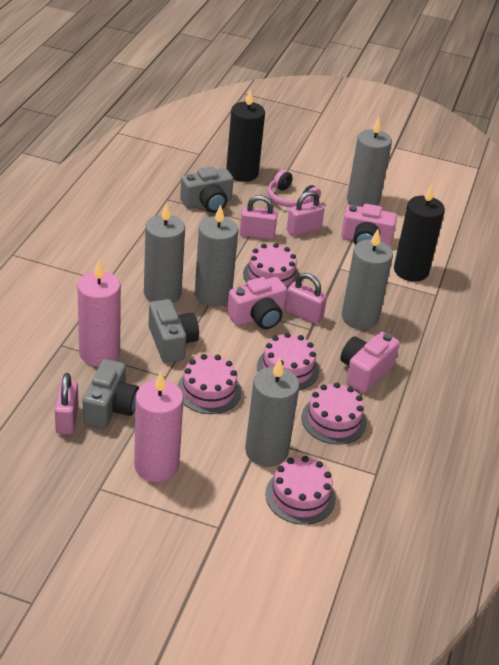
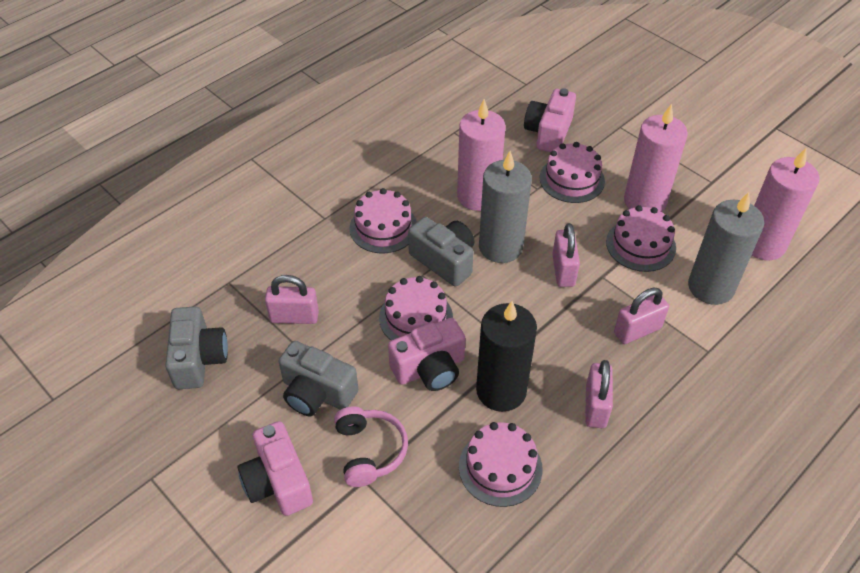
black candle: 2 -> 1
grey candle: 5 -> 2
pink candle: 2 -> 3

